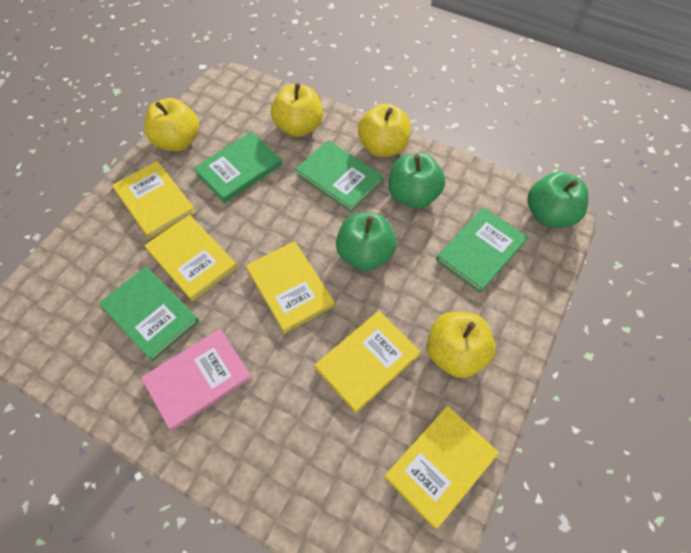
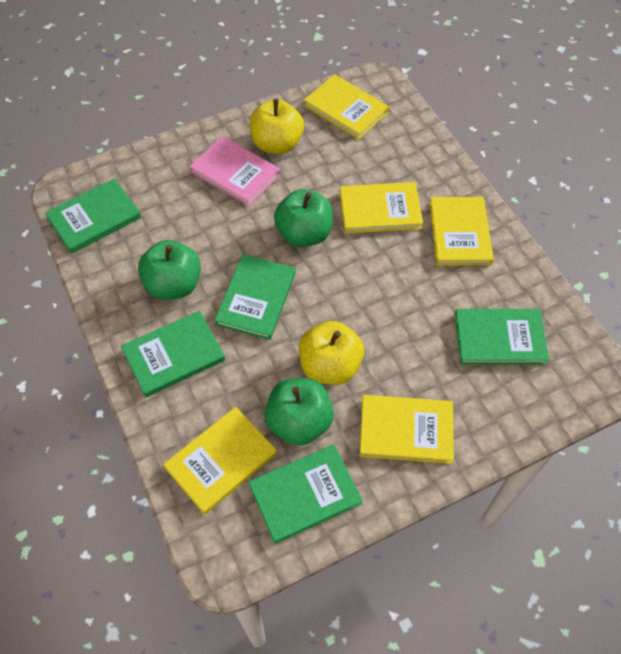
green book: 4 -> 5
yellow apple: 4 -> 2

